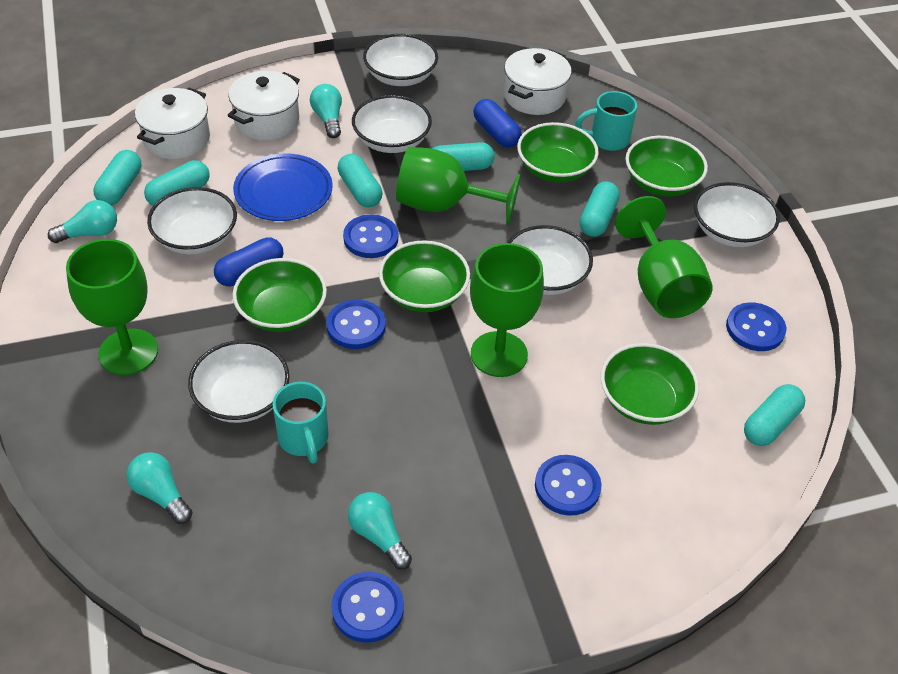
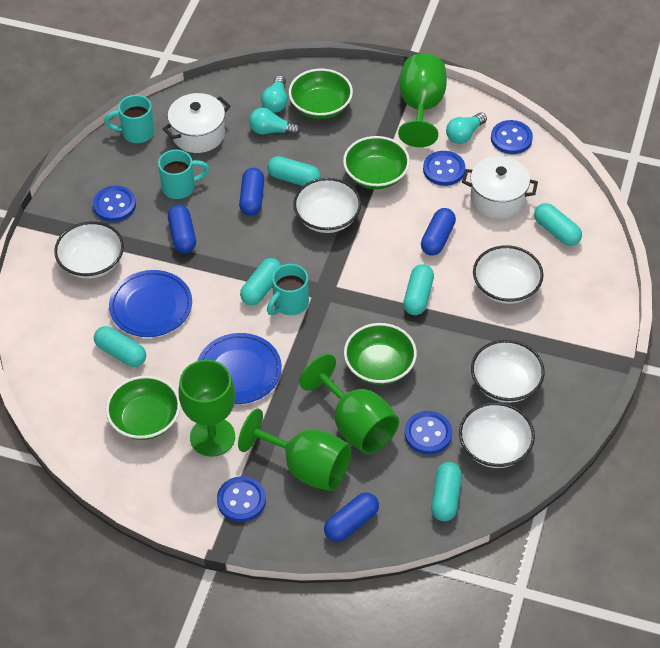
blue capsule: 2 -> 4
blue plate: 1 -> 2
green bowl: 5 -> 4
turquoise light bulb: 4 -> 3
turquoise mug: 2 -> 3
white bowl: 6 -> 5
white pot: 3 -> 2

